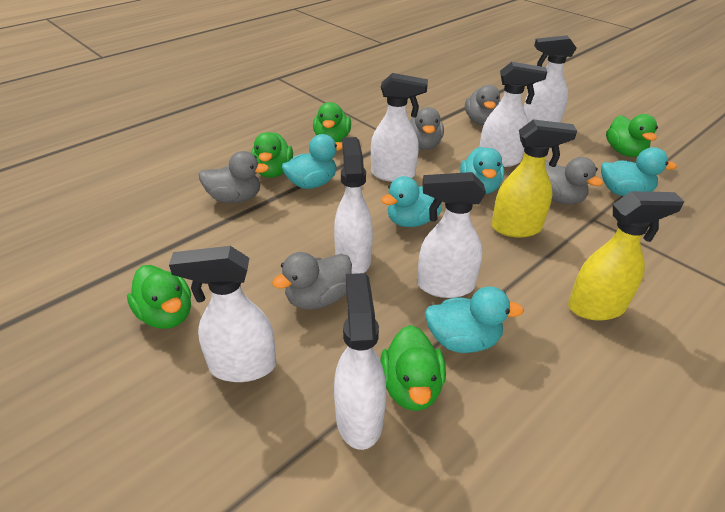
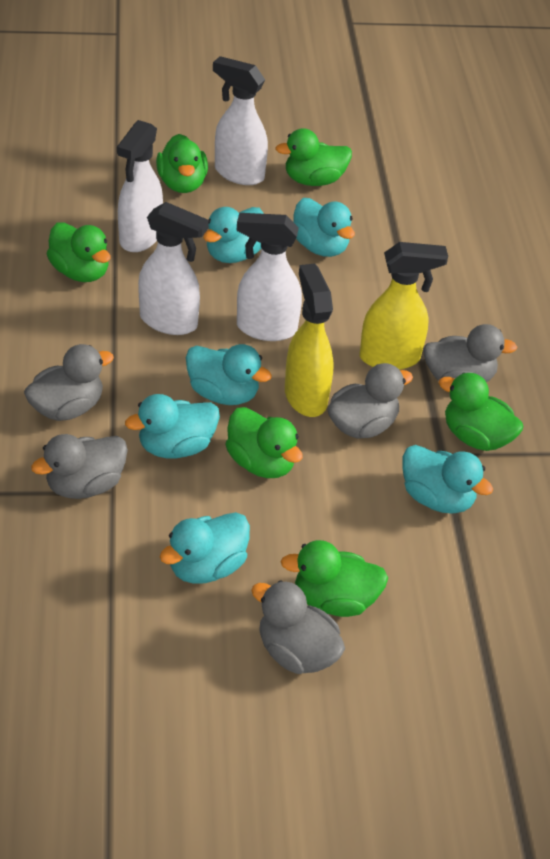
green duck: 5 -> 6
turquoise duck: 5 -> 6
white spray bottle: 7 -> 4

